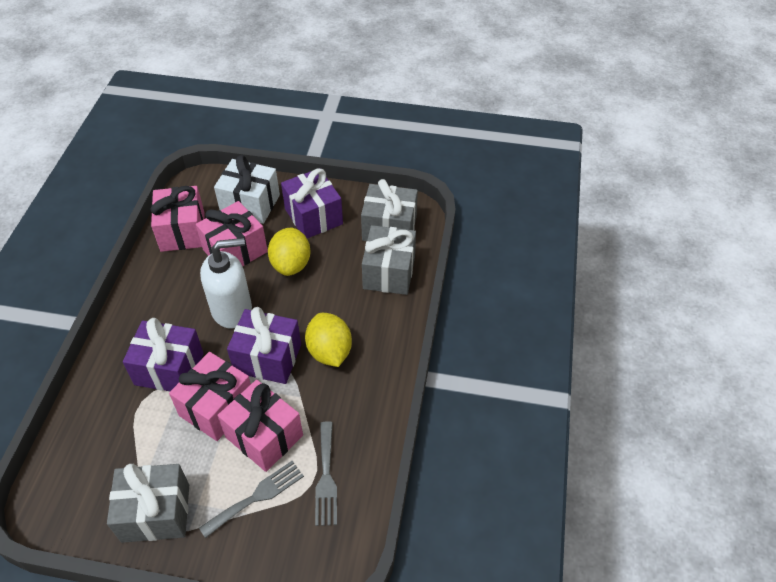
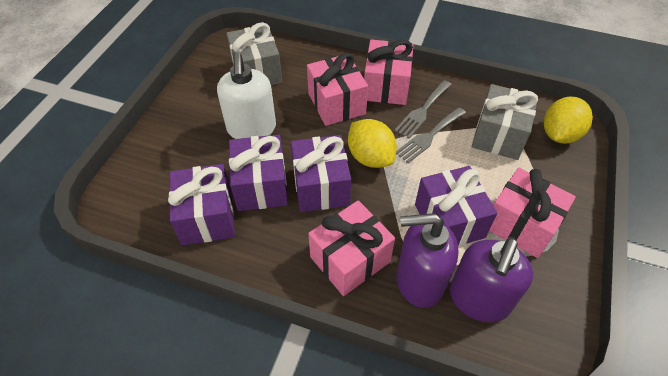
grey gift: 3 -> 2
purple gift: 3 -> 4
purple soap dispenser: 0 -> 2
white gift: 1 -> 0

